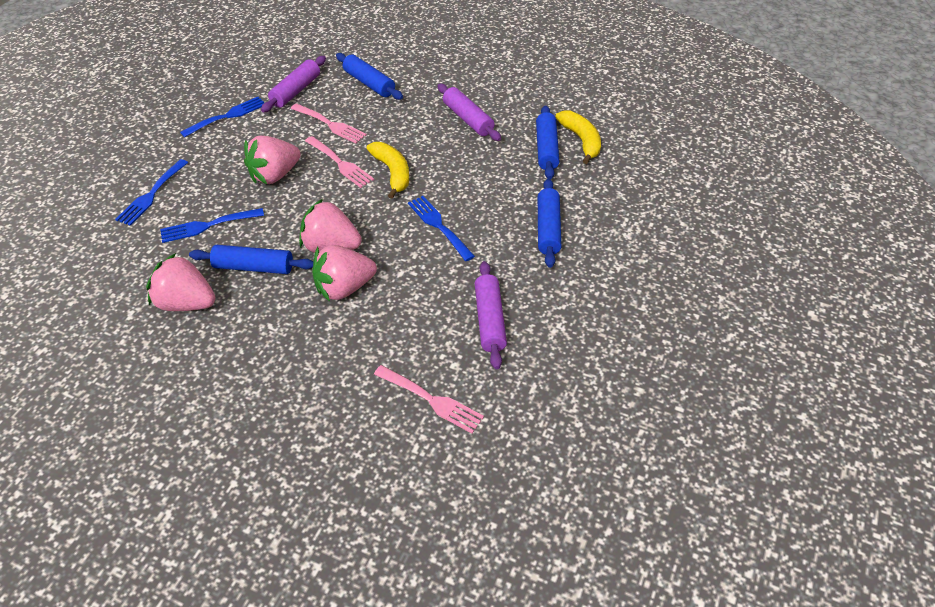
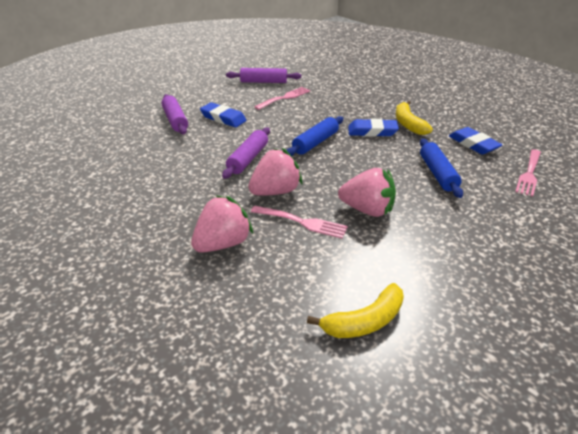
blue eraser: 0 -> 3
blue fork: 4 -> 0
blue rolling pin: 4 -> 2
pink strawberry: 4 -> 3

